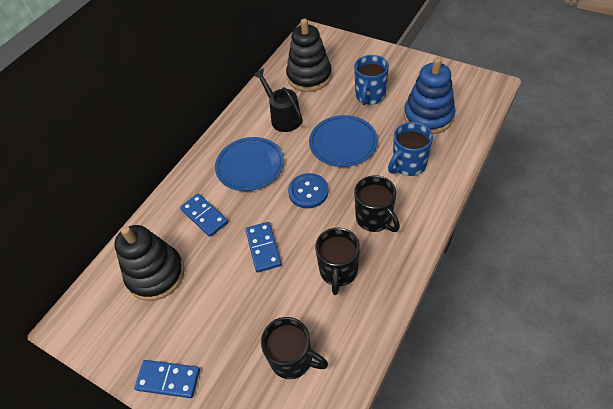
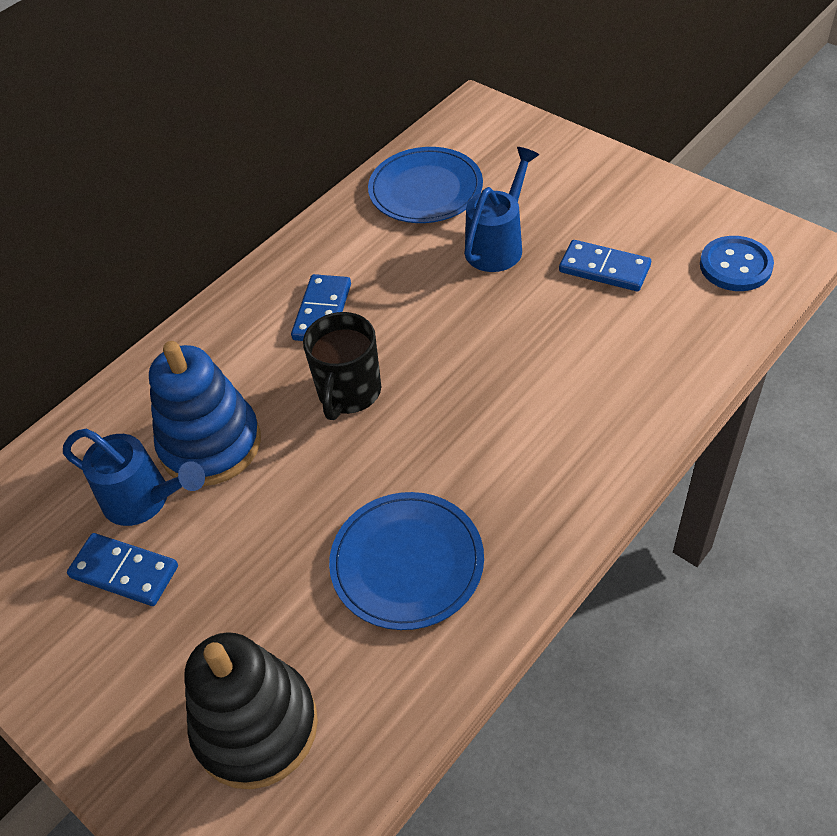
black mug: 3 -> 1
black stacking toy: 2 -> 1
black watering can: 1 -> 0
blue mug: 2 -> 0
blue watering can: 0 -> 2

